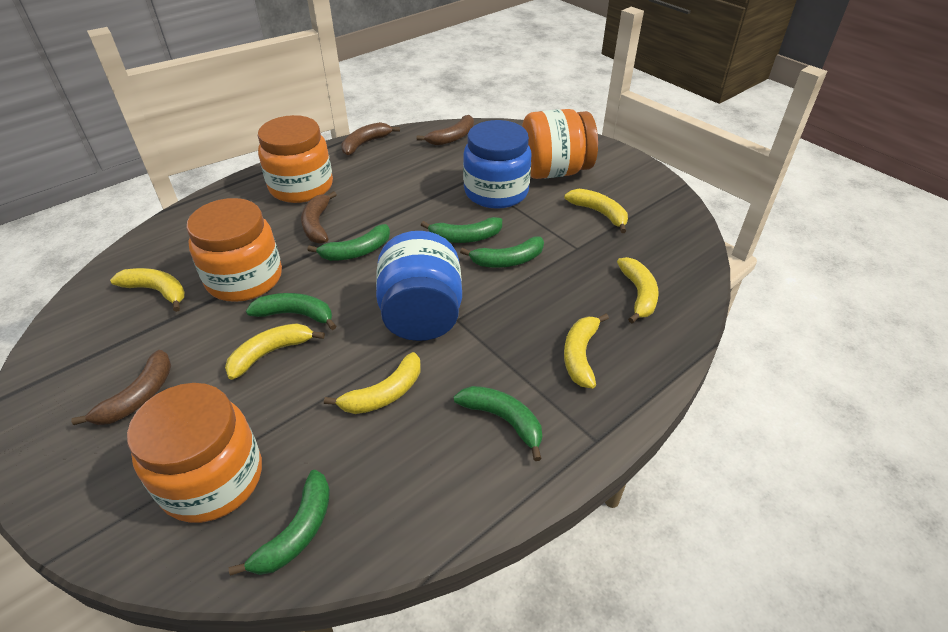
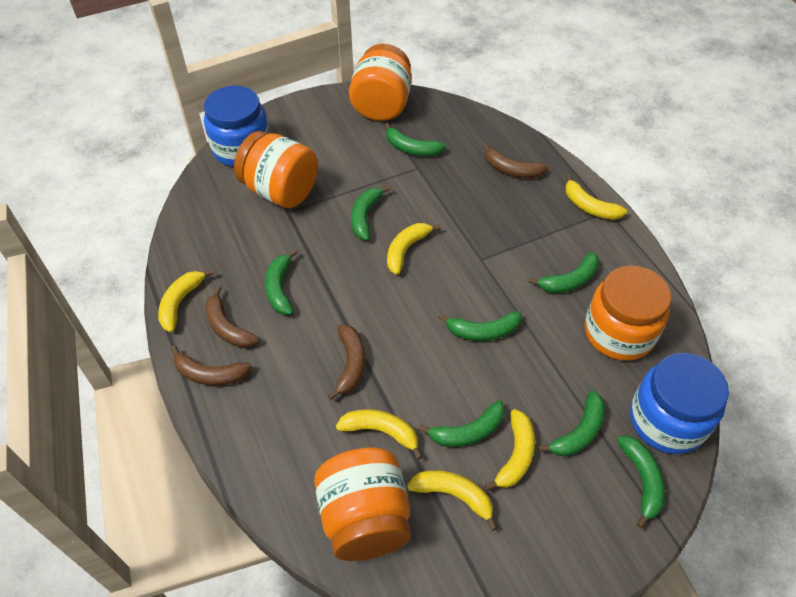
green banana: 6 -> 8

